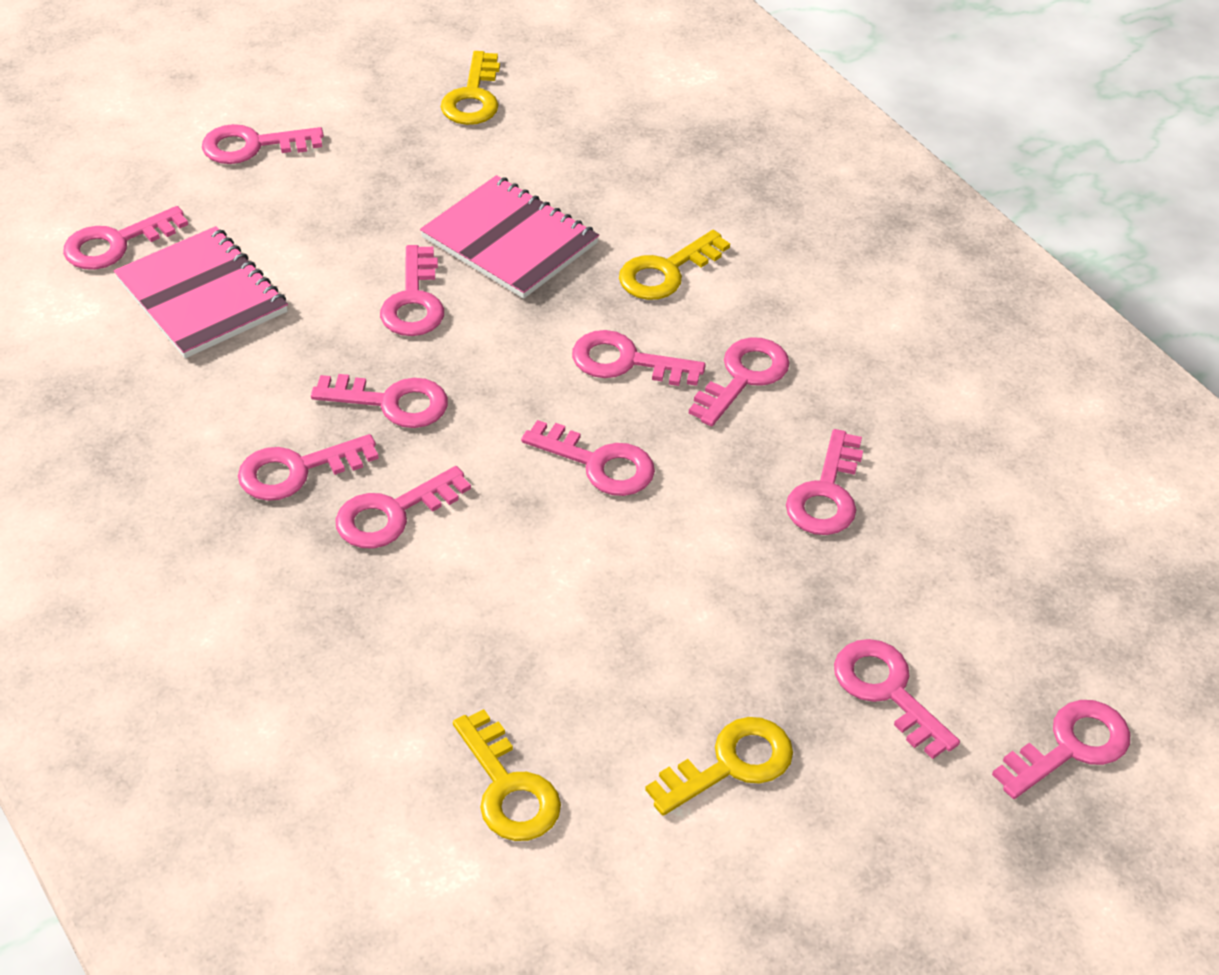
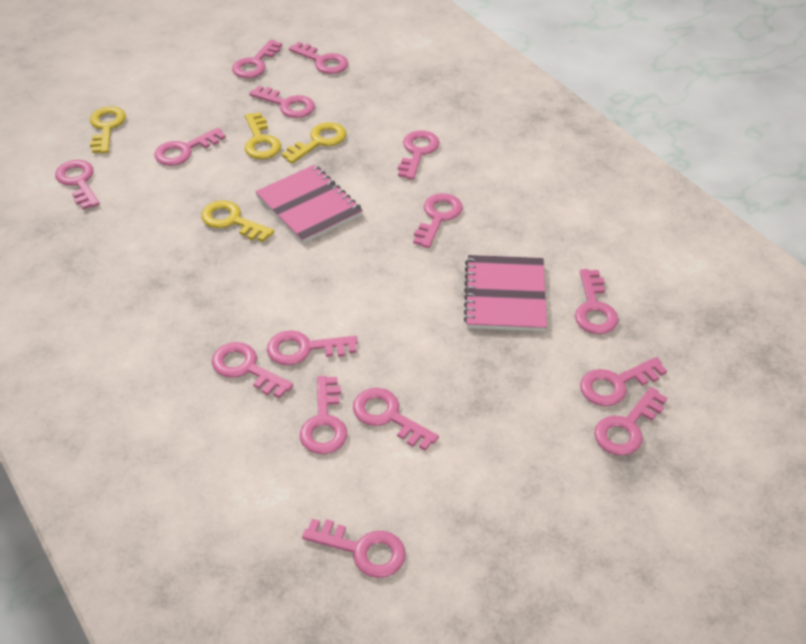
pink key: 12 -> 15

